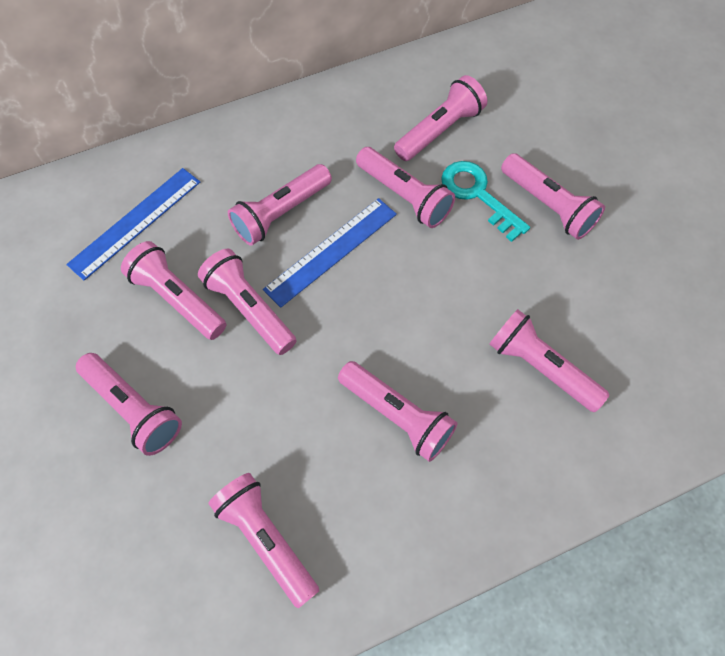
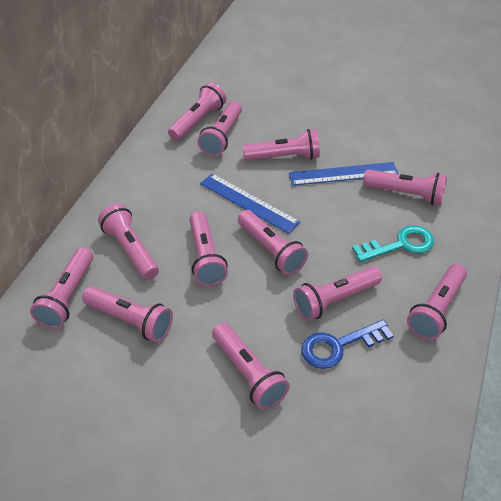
blue key: 0 -> 1
pink flashlight: 10 -> 12

